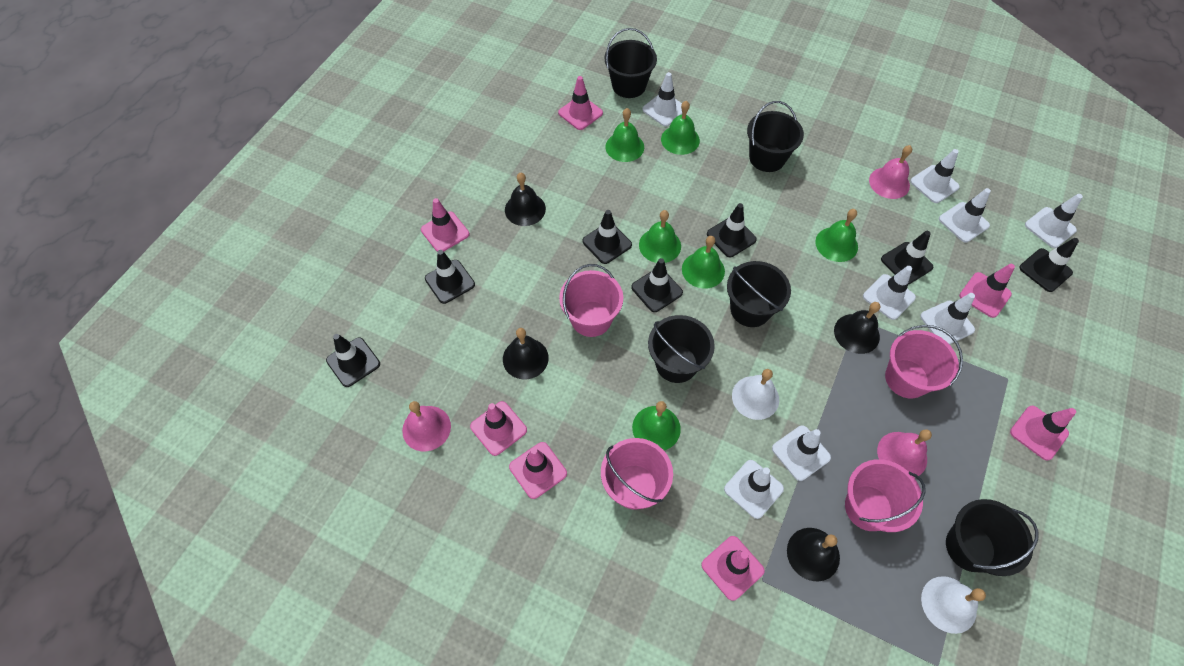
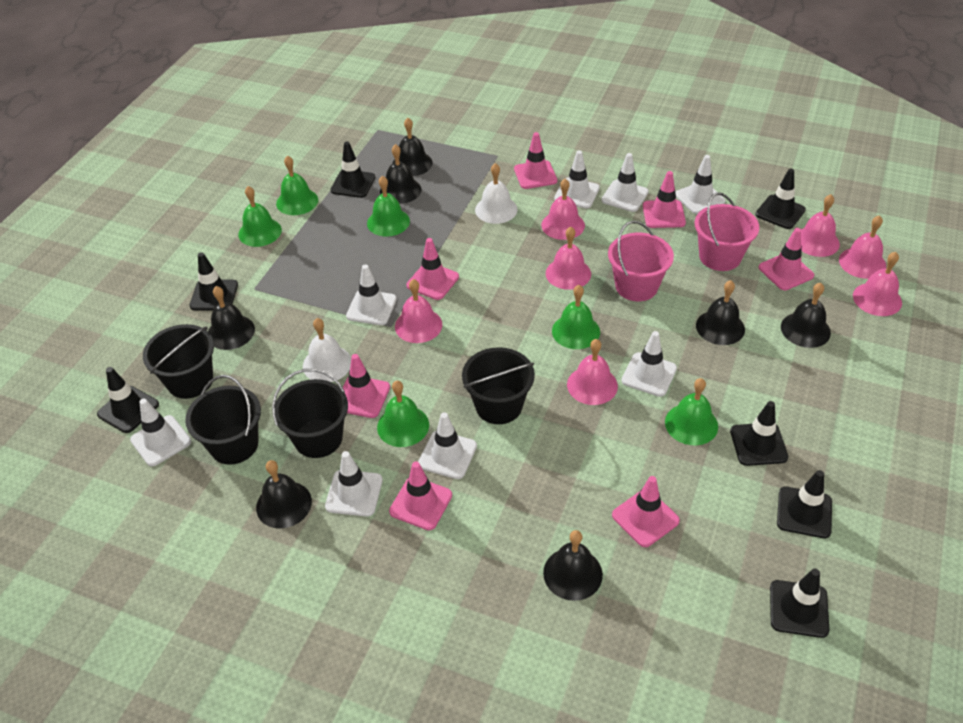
black bell: 4 -> 7
black bucket: 5 -> 4
pink bell: 3 -> 7
pink bucket: 4 -> 2

